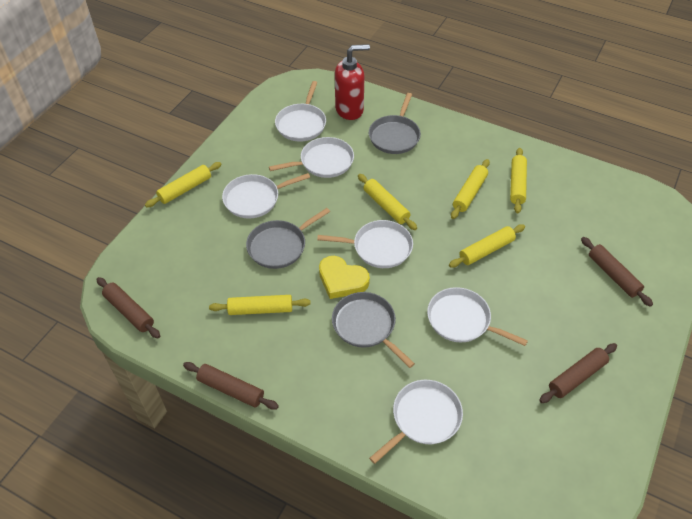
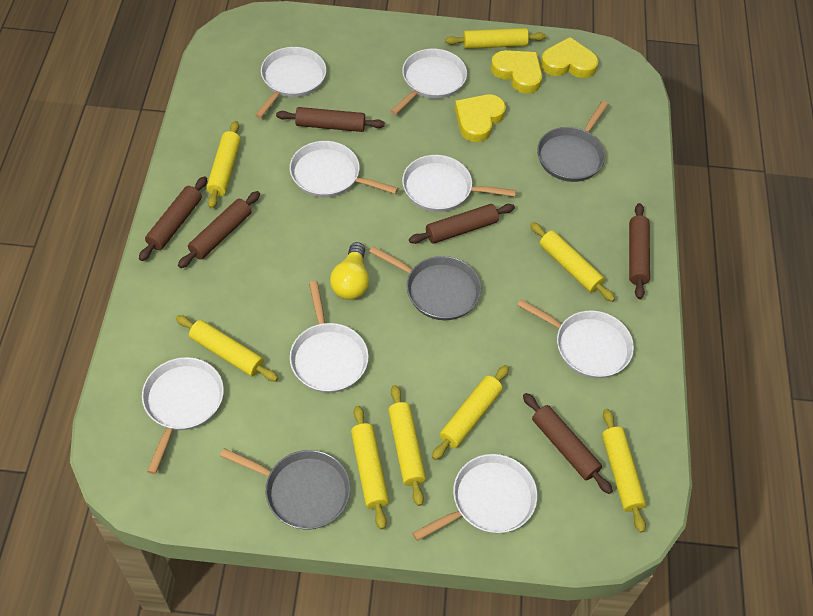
brown rolling pin: 4 -> 6
red soap dispenser: 1 -> 0
white pan: 6 -> 8
yellow heart: 1 -> 3
yellow light bulb: 0 -> 1
yellow rolling pin: 6 -> 8

